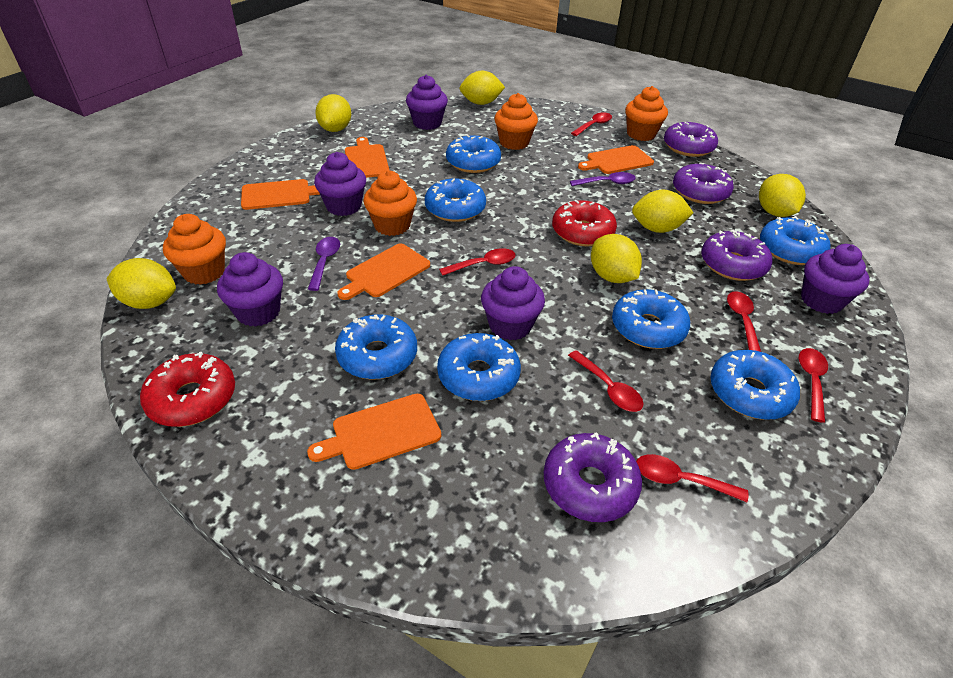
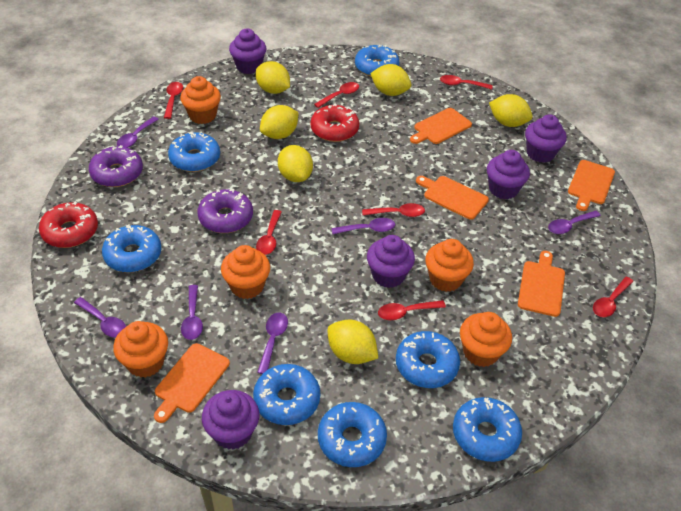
orange cupcake: 4 -> 5
purple donut: 4 -> 2
purple spoon: 2 -> 6
red spoon: 6 -> 7

